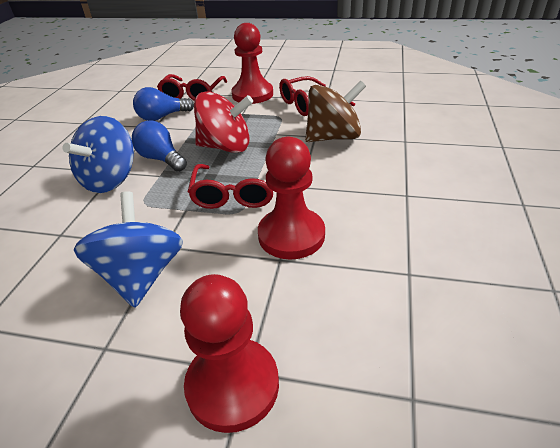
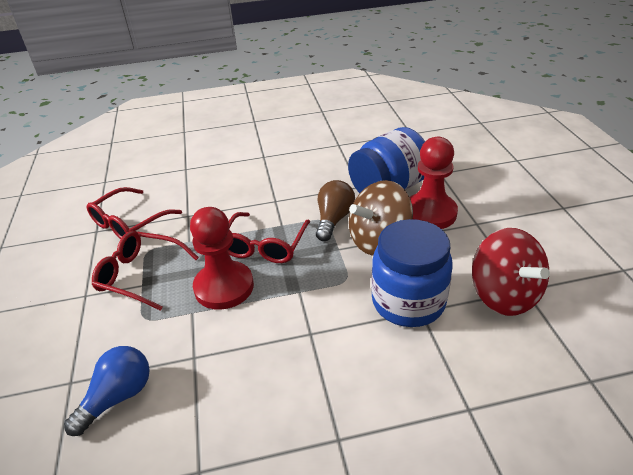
blue jar: 0 -> 2
blue light bulb: 2 -> 1
blue spinning top: 2 -> 0
brown light bulb: 0 -> 1
red pawn: 3 -> 2

